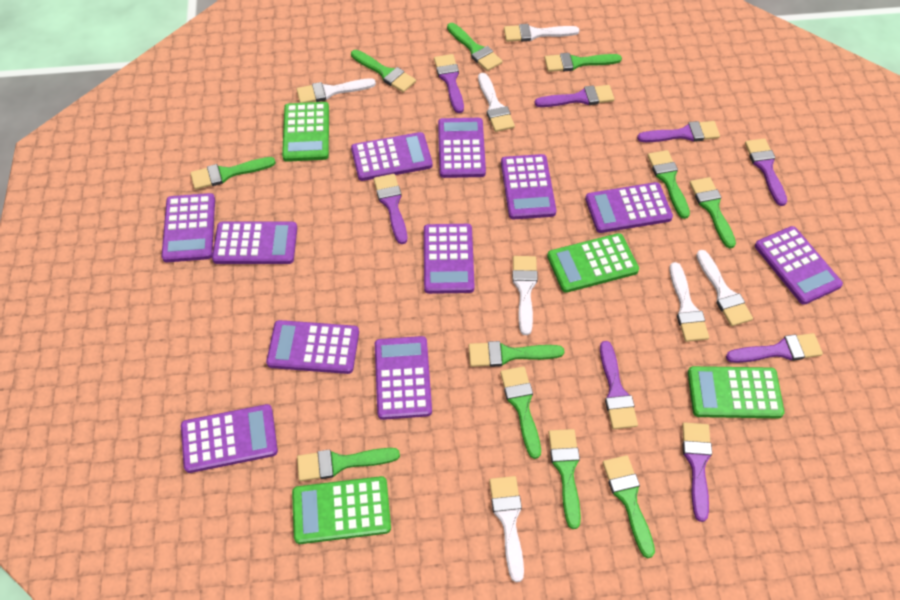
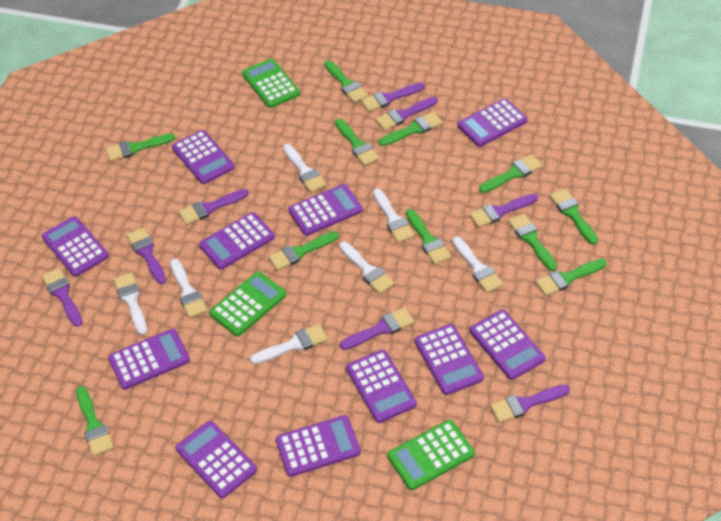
green calculator: 4 -> 3

